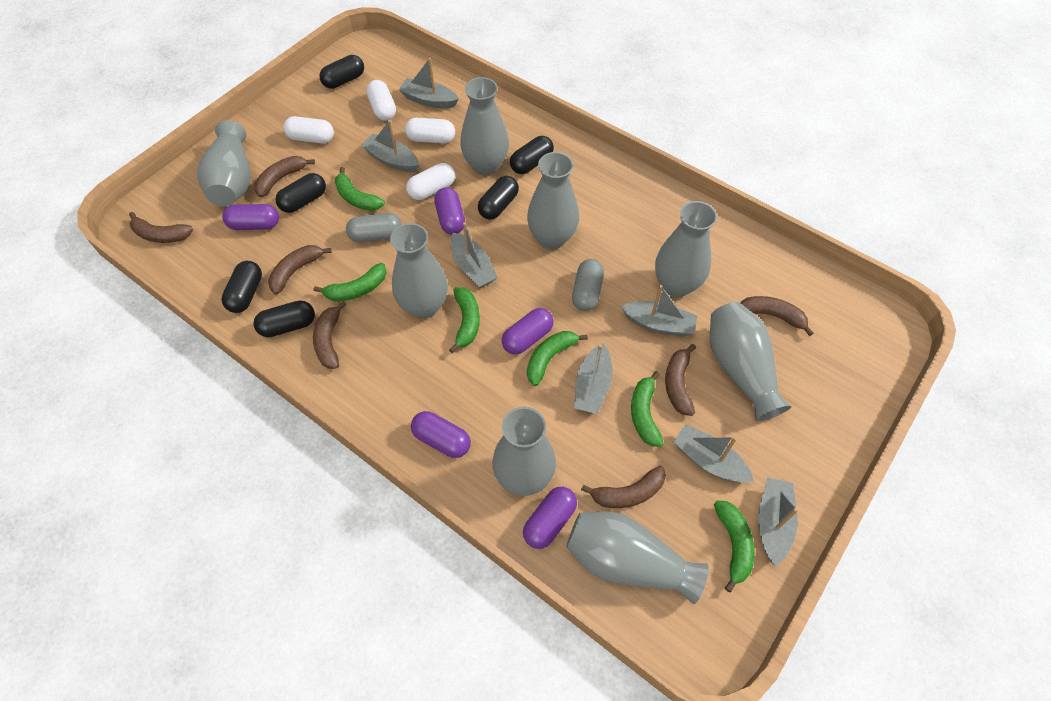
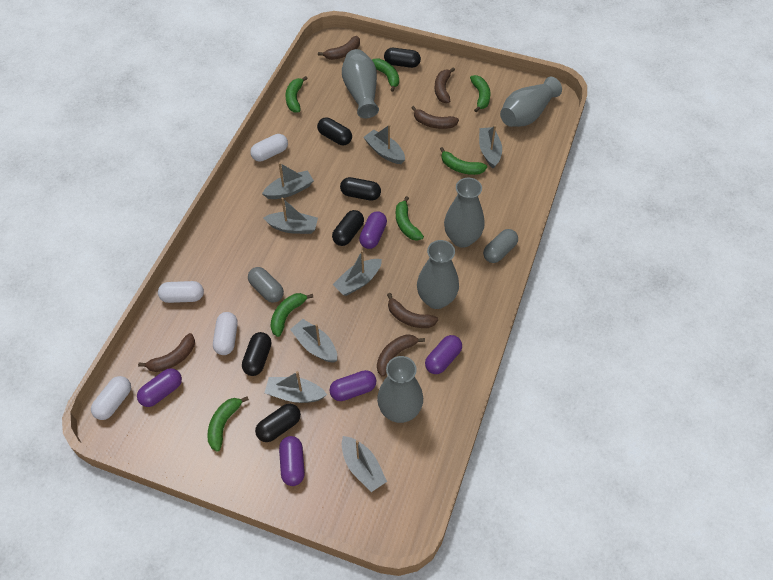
brown banana: 7 -> 6
green banana: 6 -> 7
grey boat: 7 -> 8
grey vase: 8 -> 5

